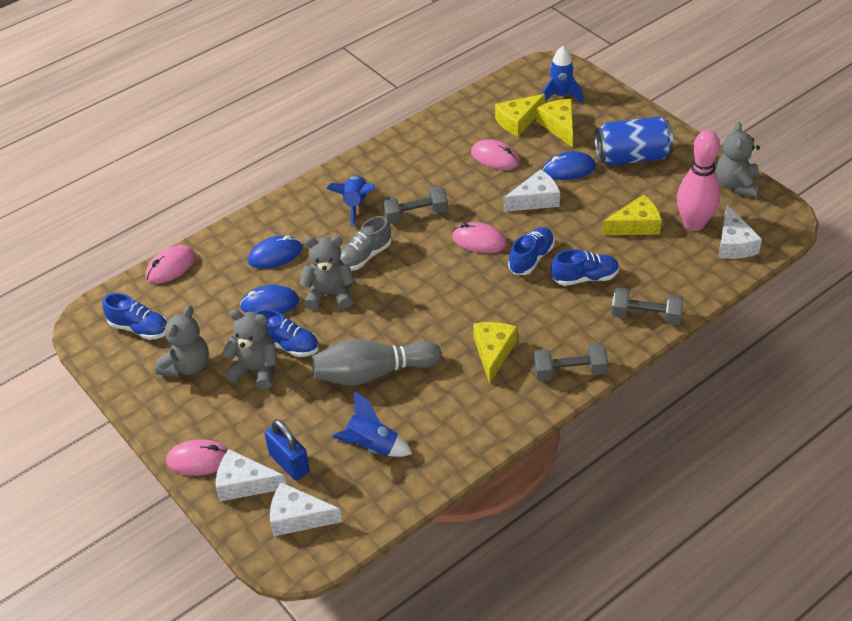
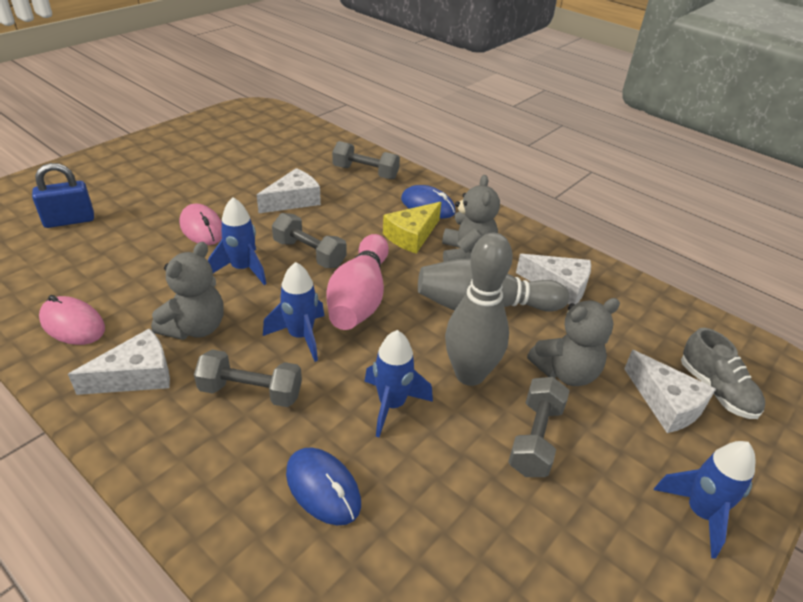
blue can: 1 -> 0
blue mouse: 3 -> 2
blue rocket: 3 -> 4
blue shoe: 4 -> 0
grey bowling pin: 1 -> 2
grey dumbbell: 3 -> 4
grey teddy bear: 4 -> 3
pink mouse: 4 -> 2
yellow cheese: 4 -> 1

